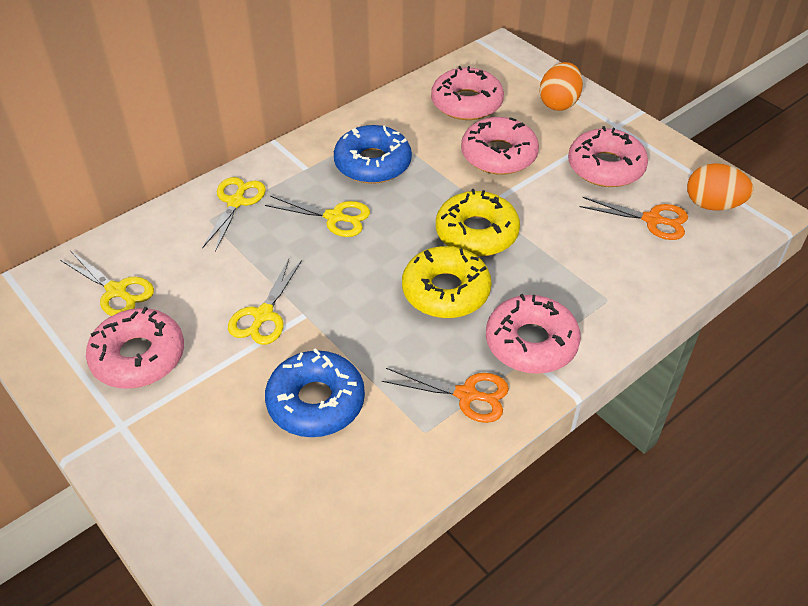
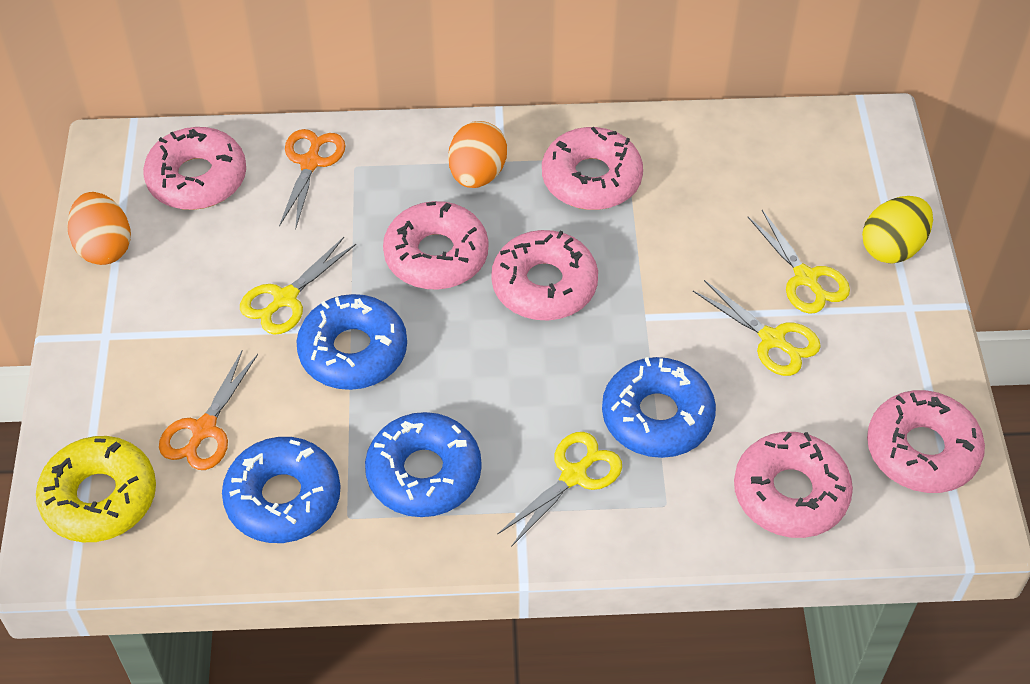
blue donut: 2 -> 4
pink donut: 5 -> 6
yellow donut: 2 -> 1
yellow egg: 0 -> 1

